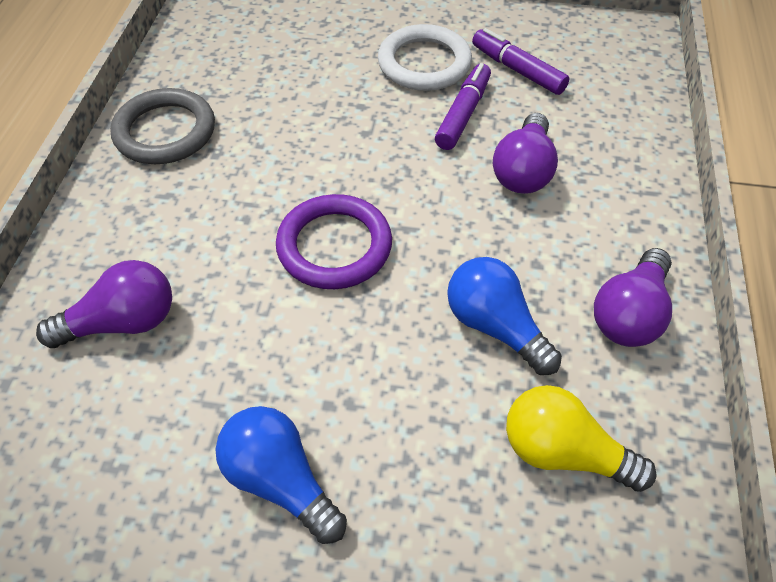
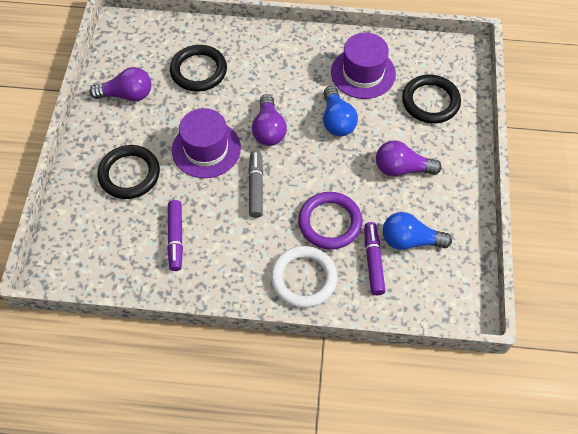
black ring: 0 -> 3
grey marker: 0 -> 1
grey ring: 1 -> 0
purple hat: 0 -> 2
yellow light bulb: 1 -> 0

